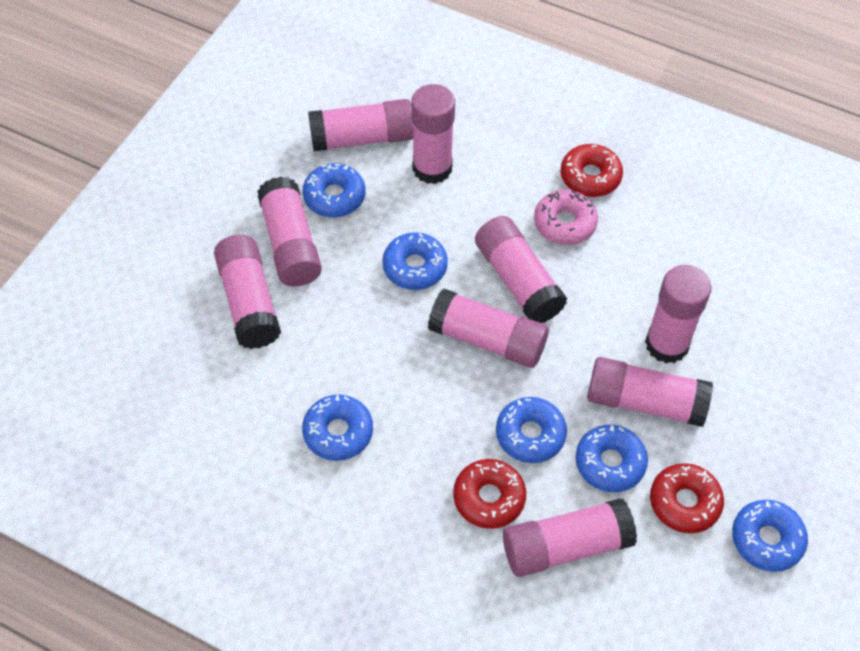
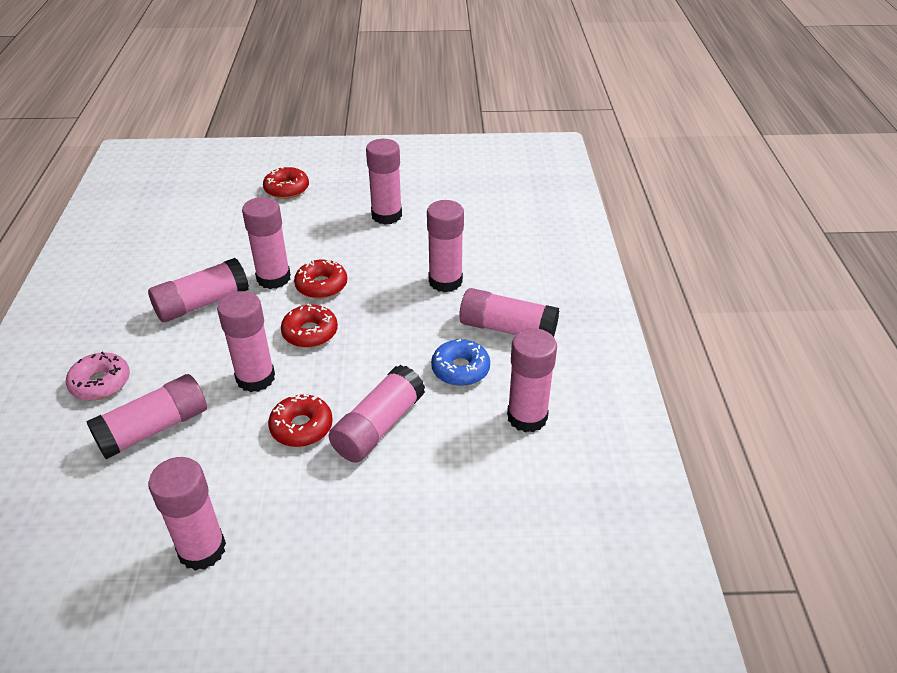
blue donut: 6 -> 1
pink glue stick: 9 -> 10
red donut: 3 -> 4

